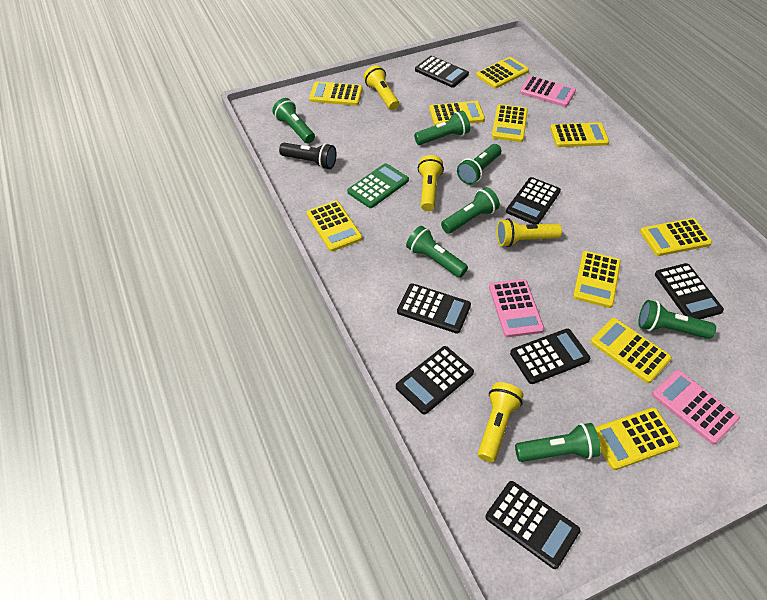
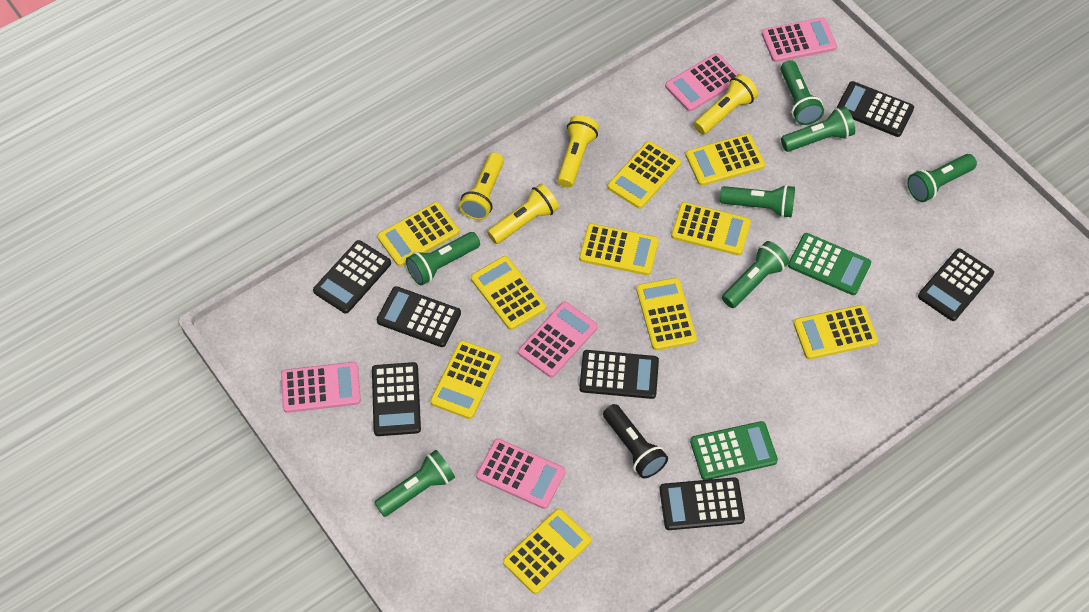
green calculator: 1 -> 2
pink calculator: 3 -> 5

